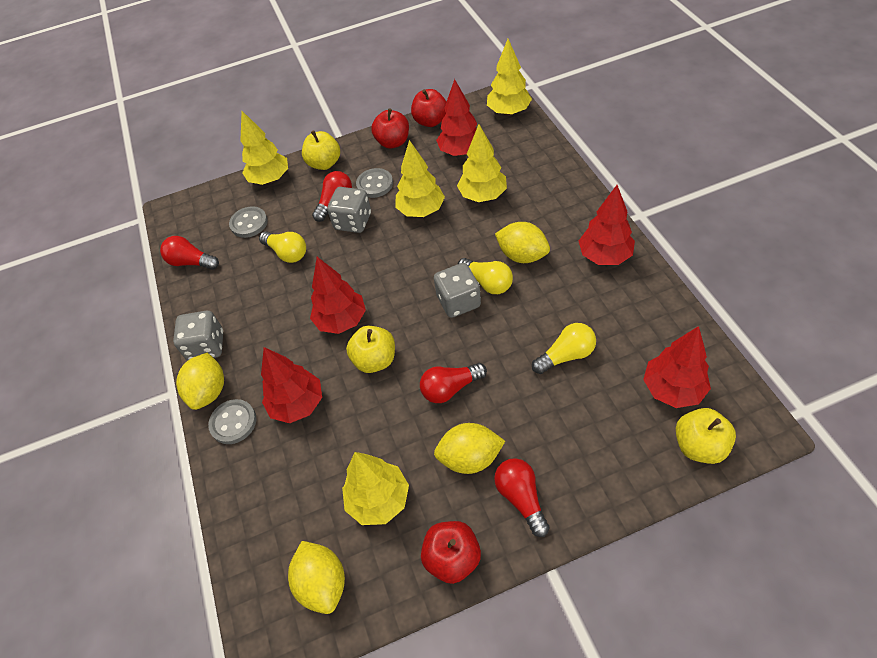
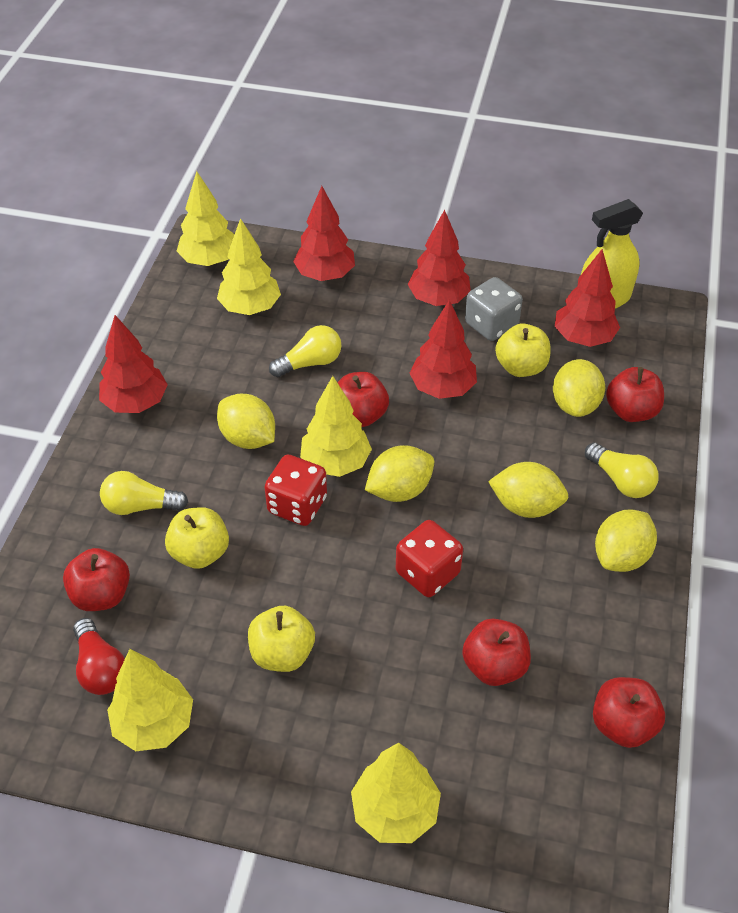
grey button: 3 -> 0
grey dice: 3 -> 1
red apple: 3 -> 5
red dice: 0 -> 2
red light bulb: 4 -> 1
yellow lemon: 4 -> 5
yellow spray bottle: 0 -> 1

